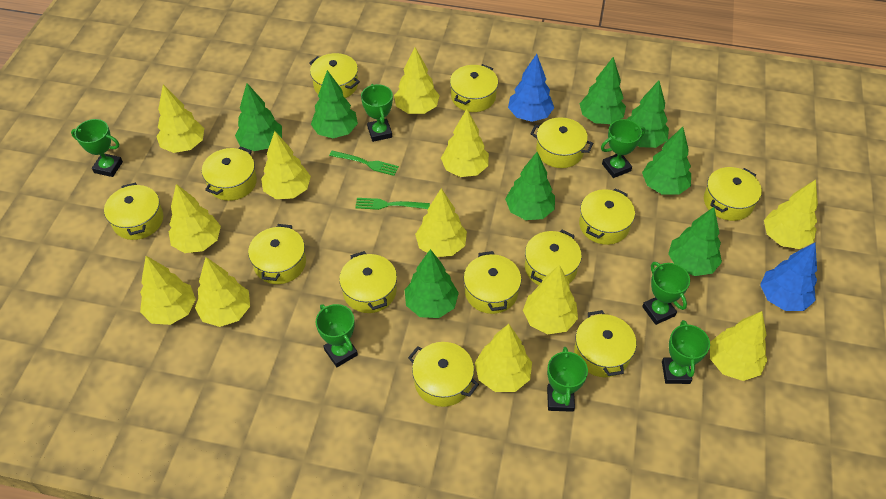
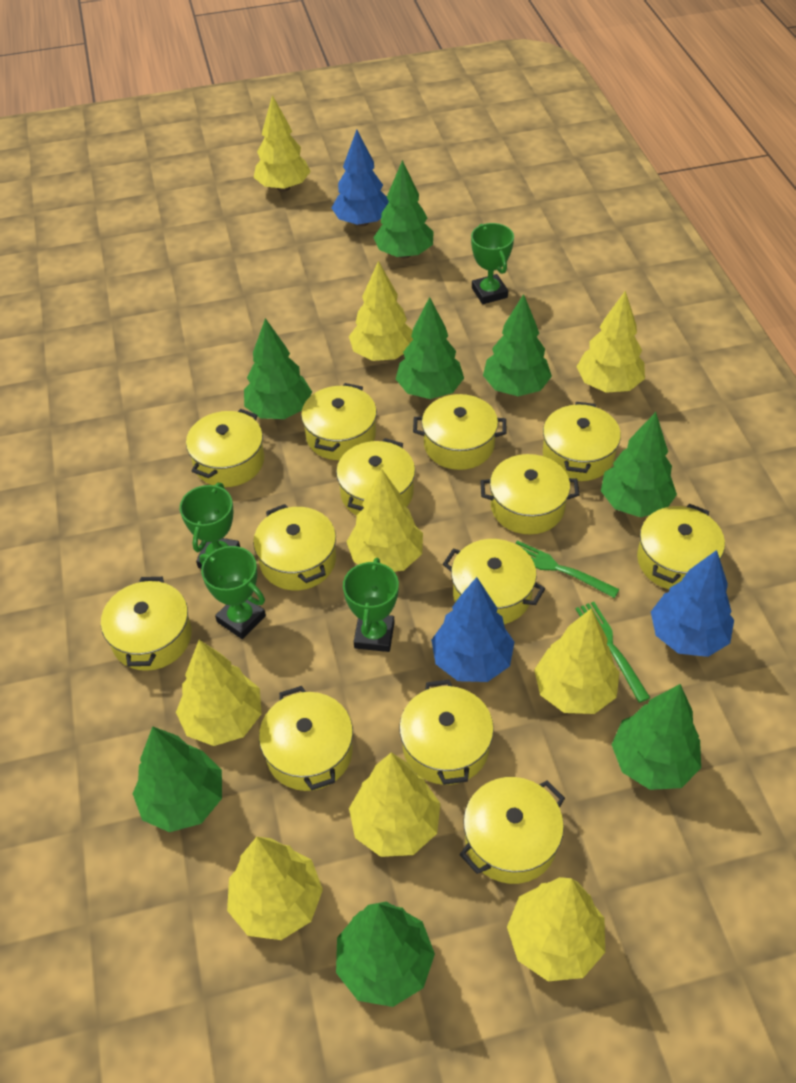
blue tree: 2 -> 3
green trophy: 7 -> 4
yellow tree: 12 -> 9

